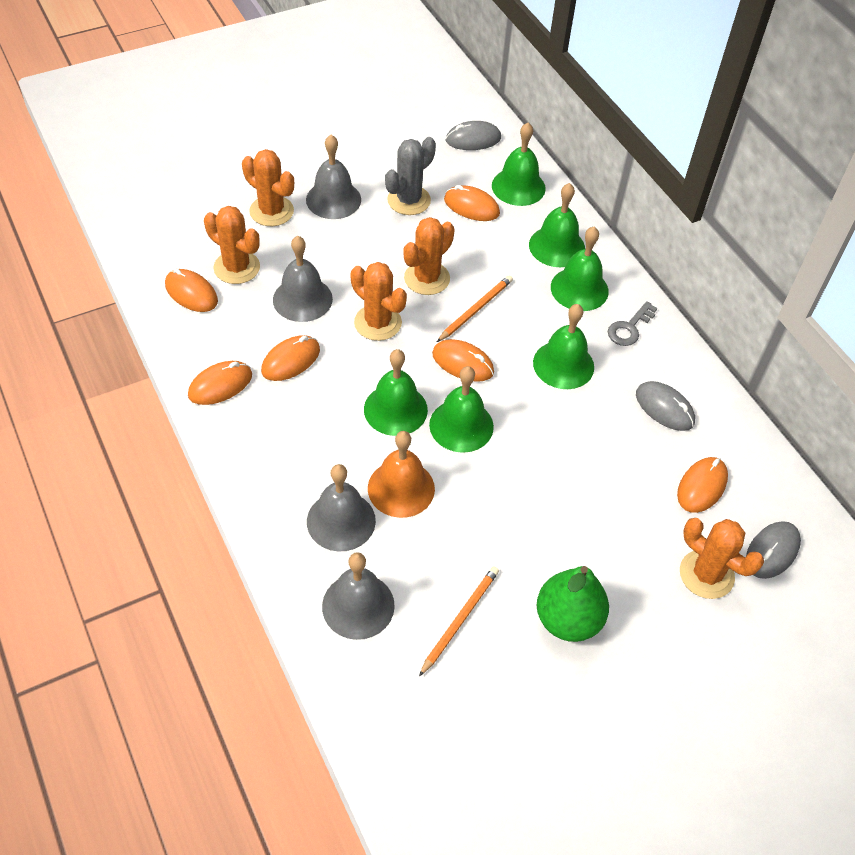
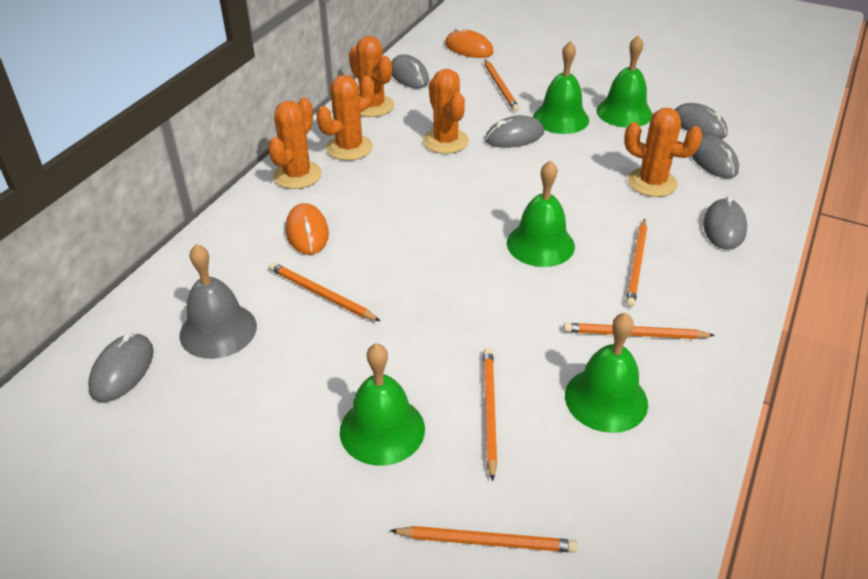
green bell: 6 -> 5
green pear: 1 -> 0
grey bell: 4 -> 1
grey cactus: 1 -> 0
grey key: 1 -> 0
grey mouse: 3 -> 6
orange bell: 1 -> 0
orange mouse: 6 -> 2
orange pencil: 2 -> 6

